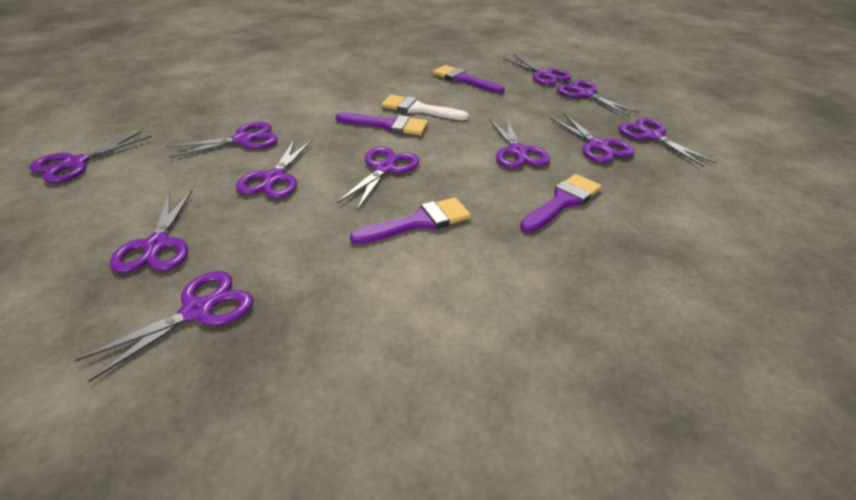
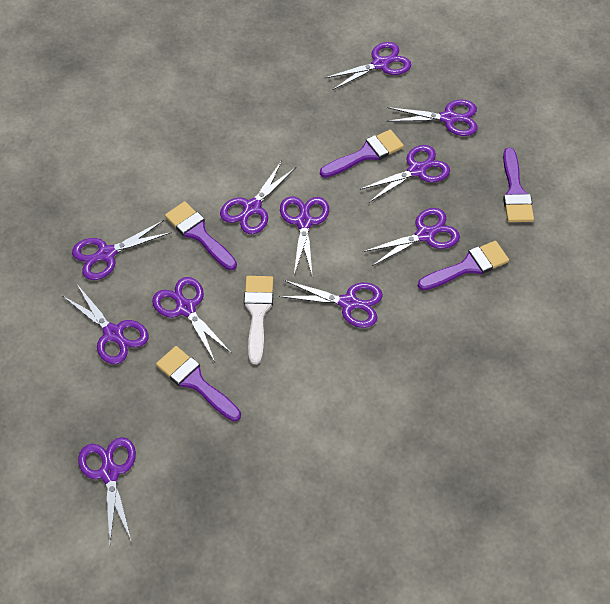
purple brush: 4 -> 5

